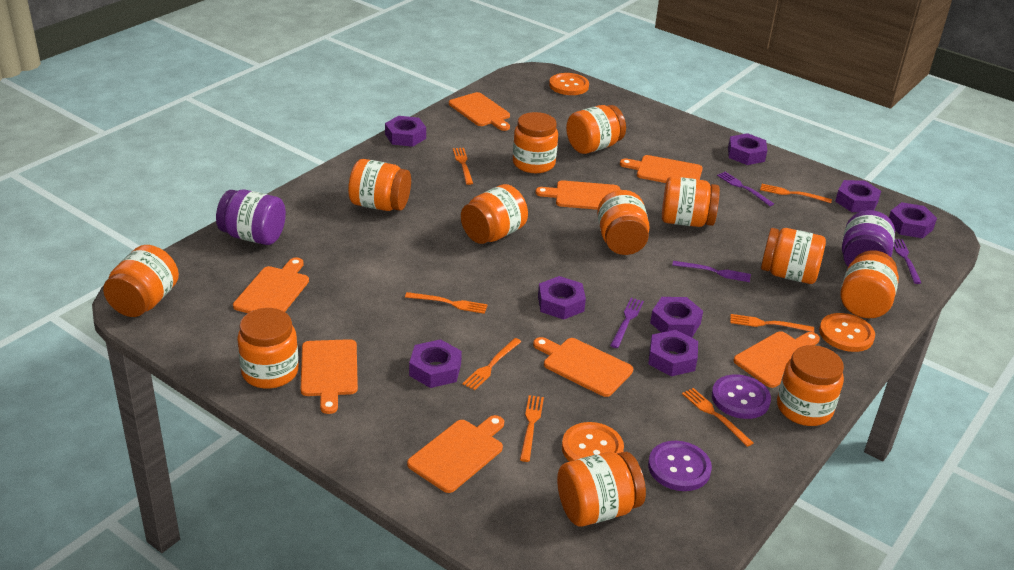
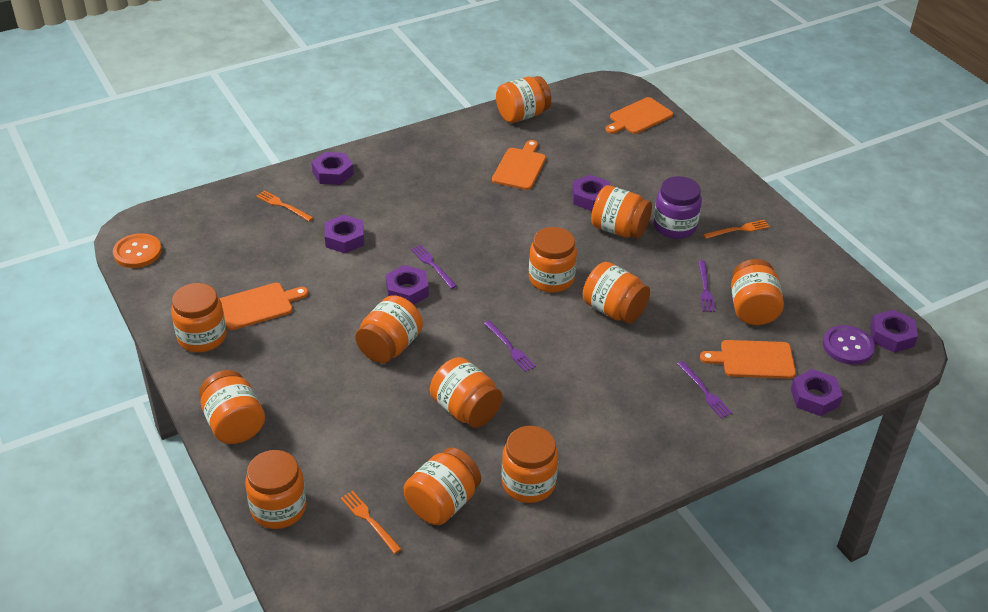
orange button: 3 -> 1
orange cutting board: 8 -> 4
orange fork: 7 -> 3
purple button: 2 -> 1
purple jar: 2 -> 1
purple nut: 8 -> 6

